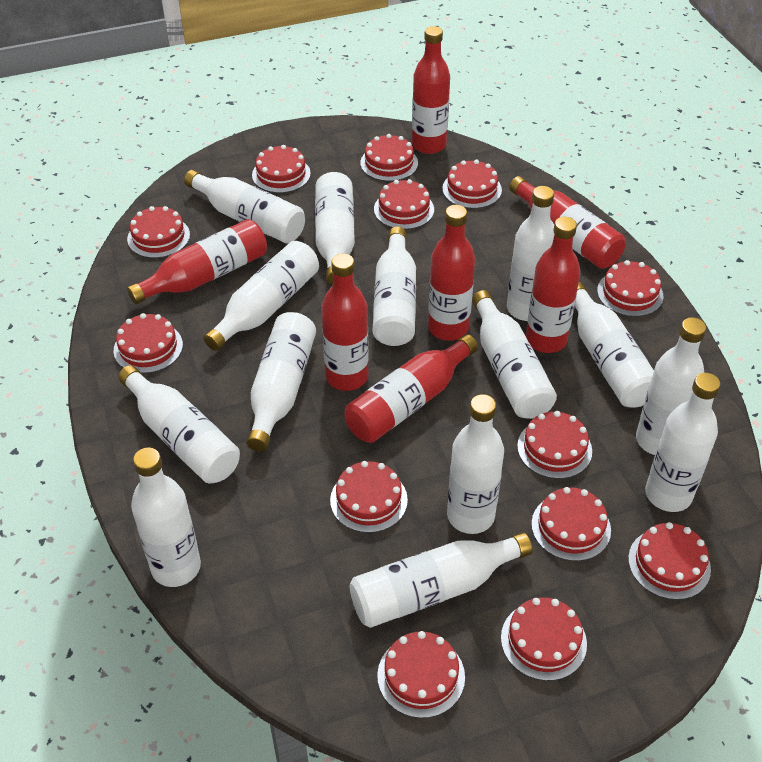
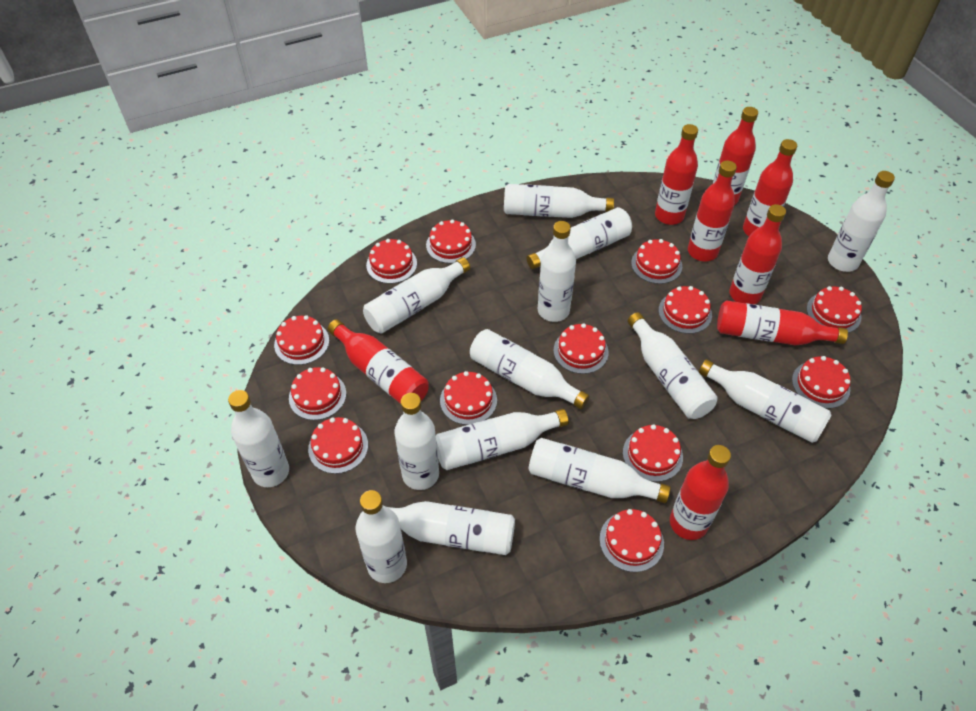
red bottle: 7 -> 8

